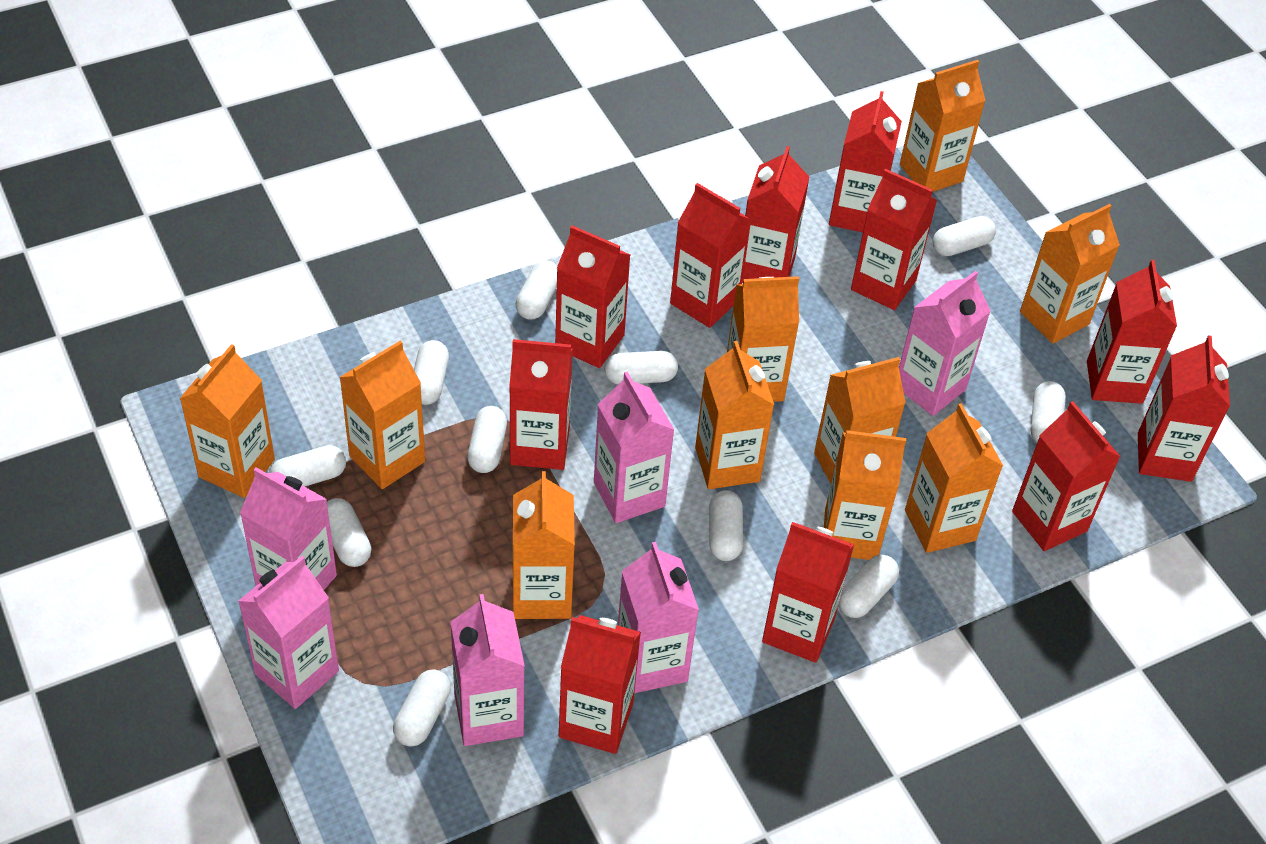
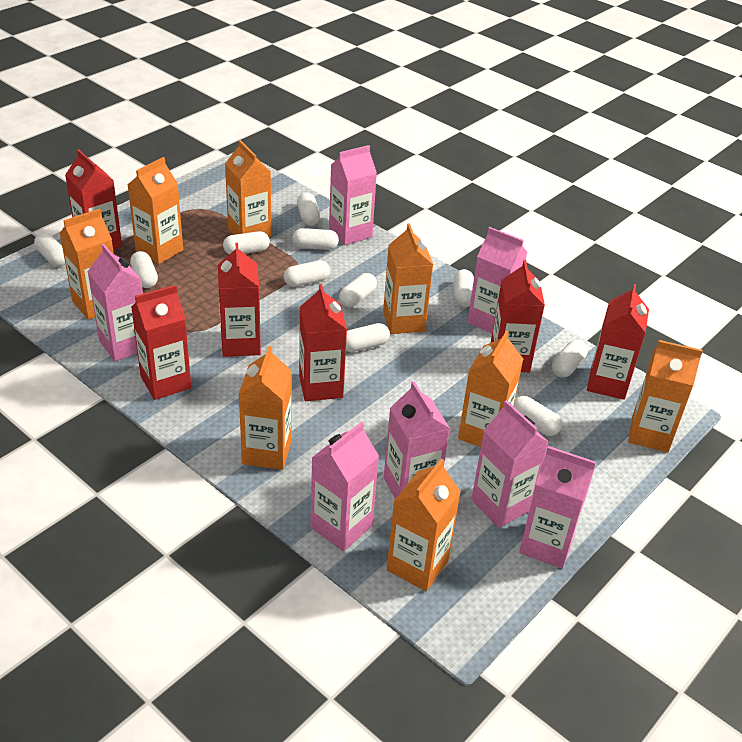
orange carton: 10 -> 8
pink carton: 6 -> 7
red carton: 11 -> 6

